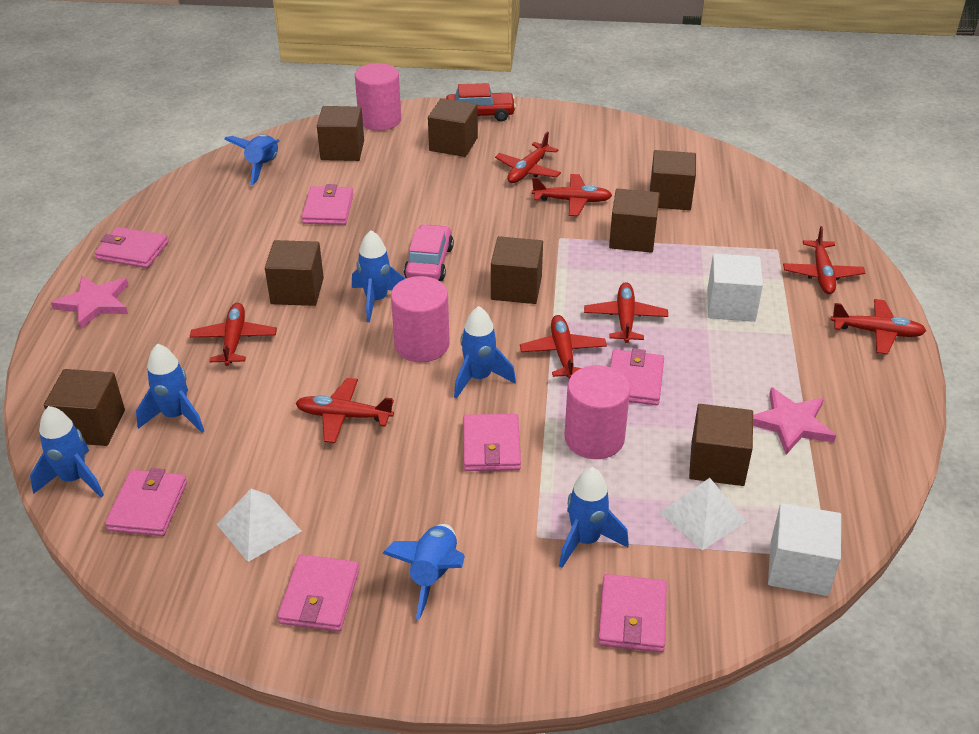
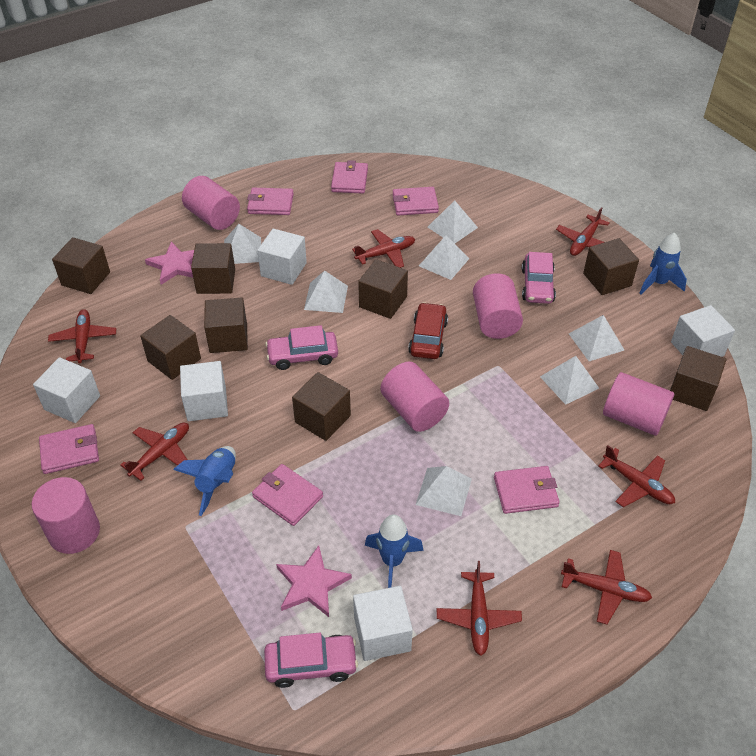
blue rocket: 7 -> 3
pink car: 1 -> 3
pink cylinder: 3 -> 5
pink wallet: 7 -> 6
red plane: 8 -> 7
white cube: 2 -> 5
white pyramid: 2 -> 7

